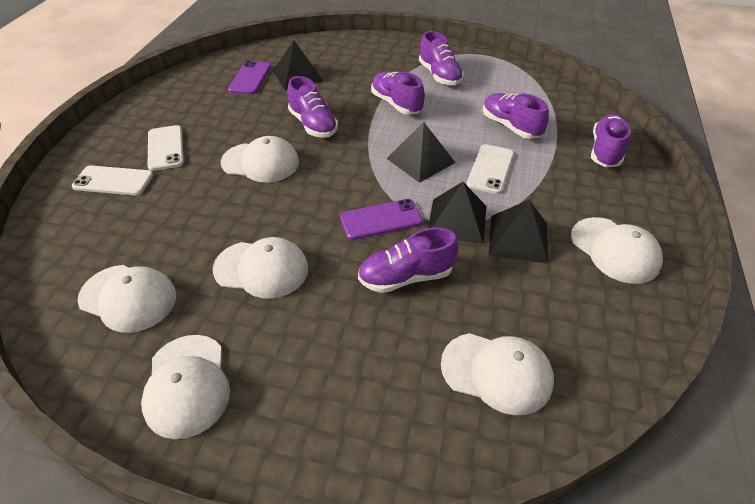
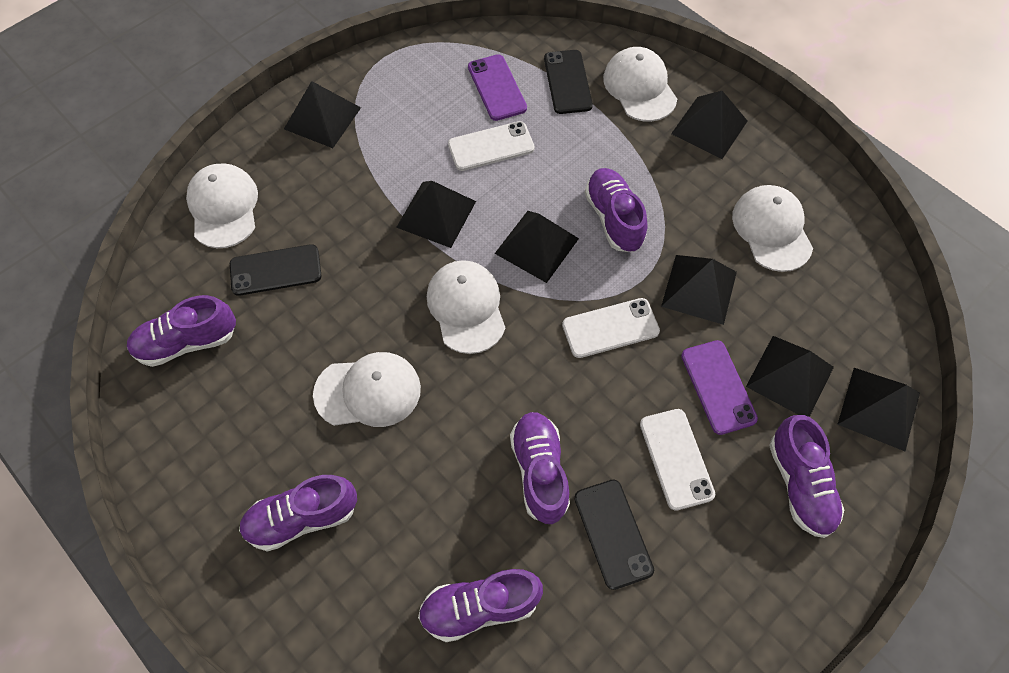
black phone: 0 -> 3
black pyramid: 4 -> 7
white cap: 6 -> 5

